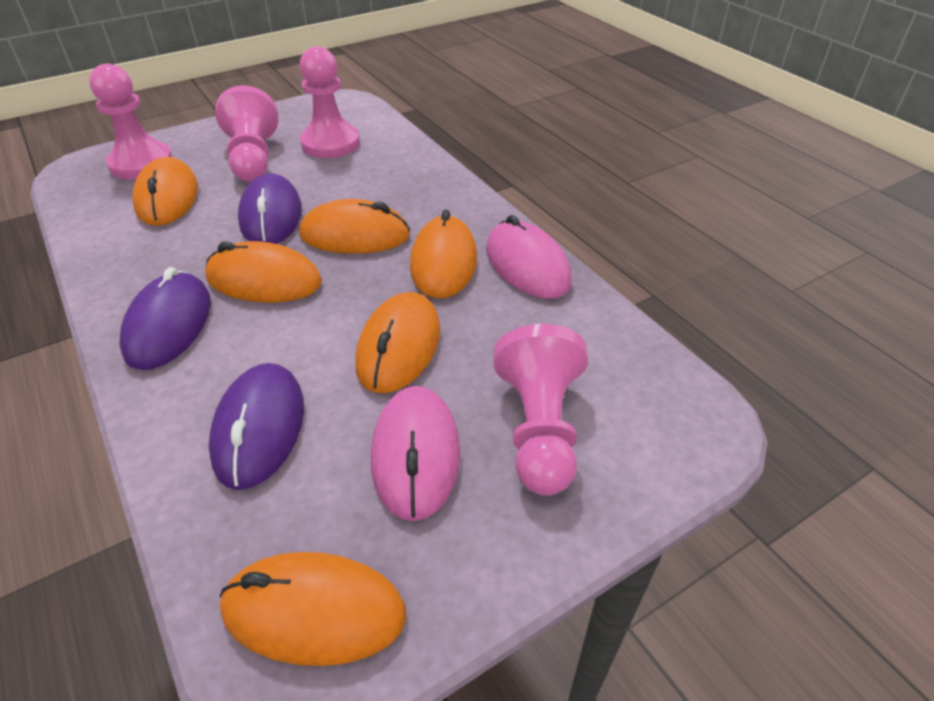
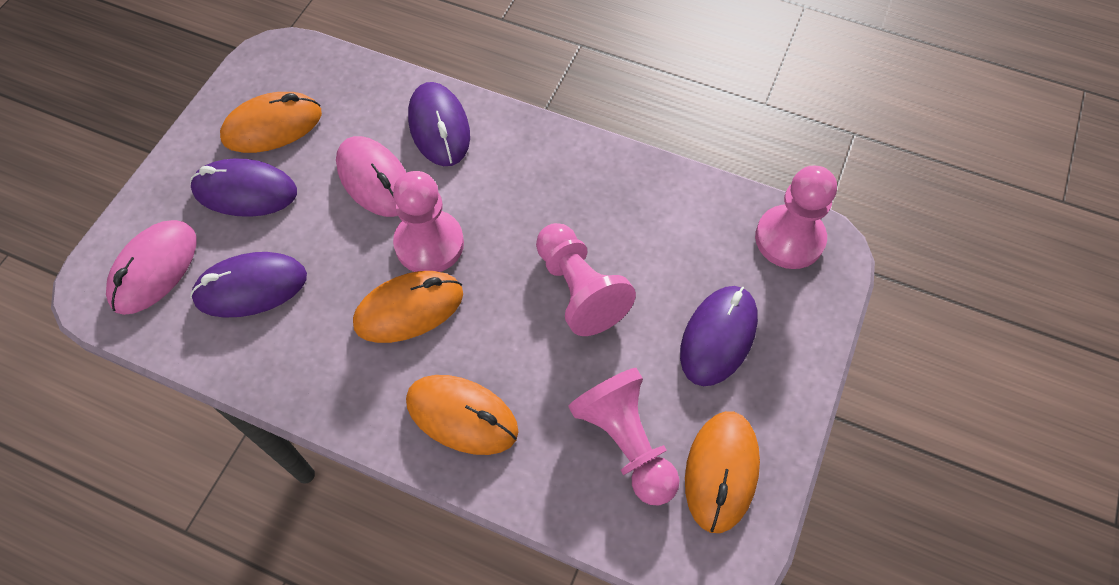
orange mouse: 6 -> 4
purple mouse: 3 -> 4

